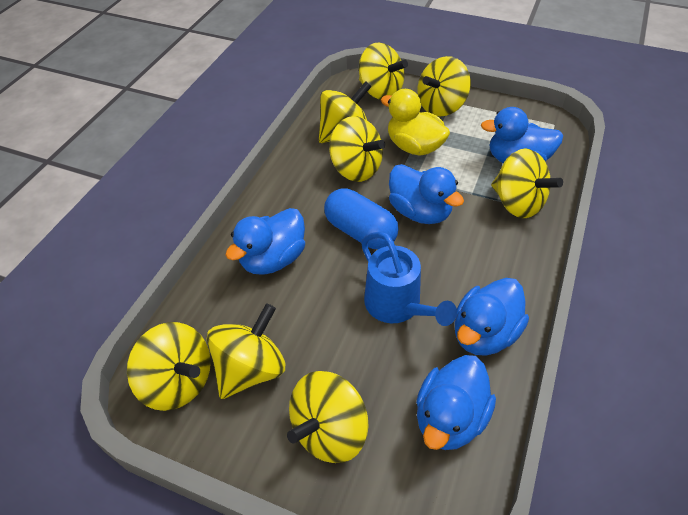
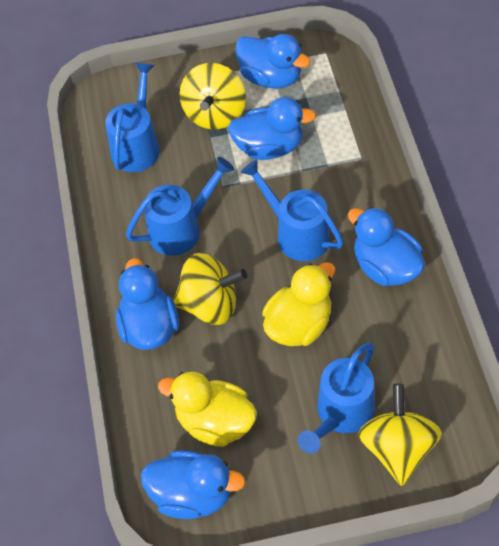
blue capsule: 1 -> 0
blue watering can: 1 -> 4
yellow duck: 1 -> 2
yellow spinning top: 8 -> 3

